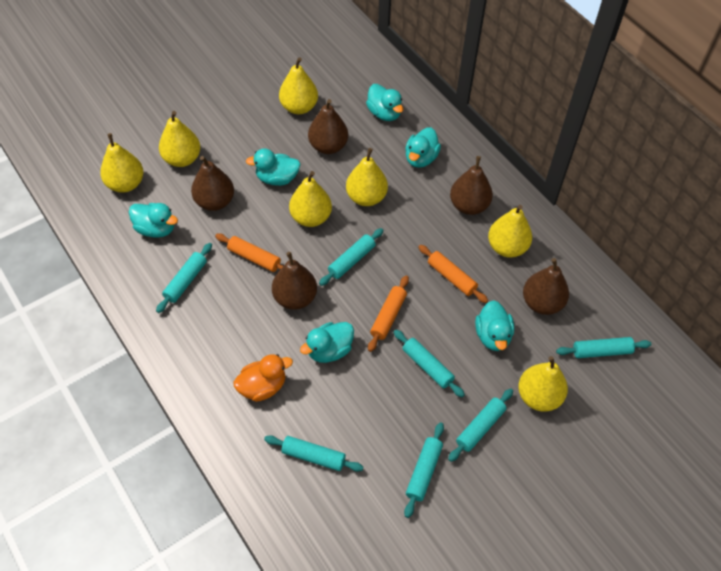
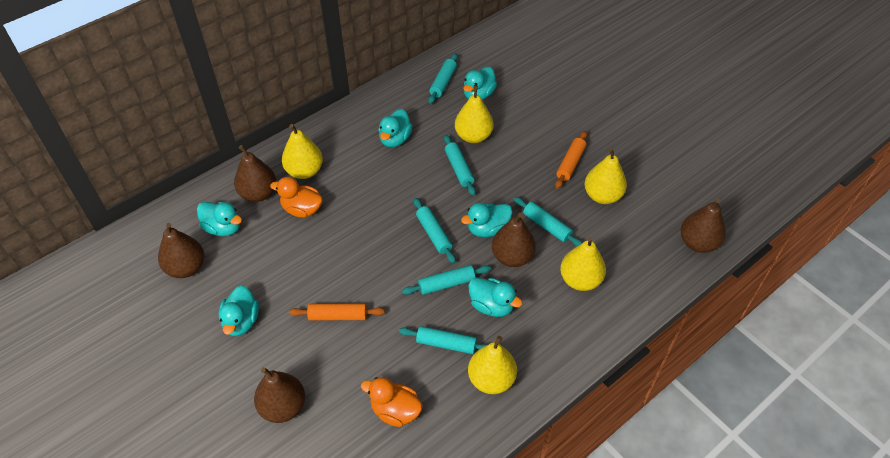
orange duck: 1 -> 2
orange rolling pin: 3 -> 2
turquoise rolling pin: 7 -> 6
yellow pear: 7 -> 5

